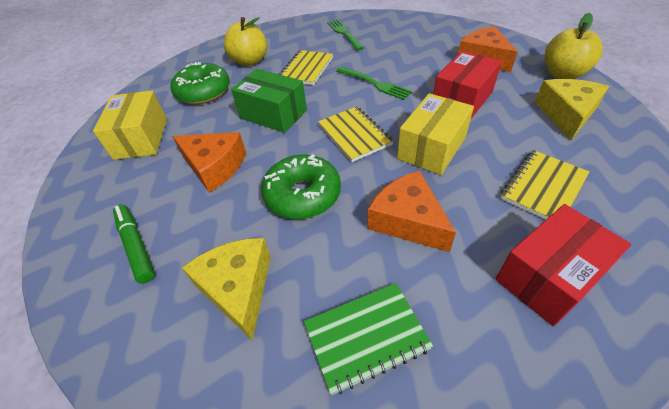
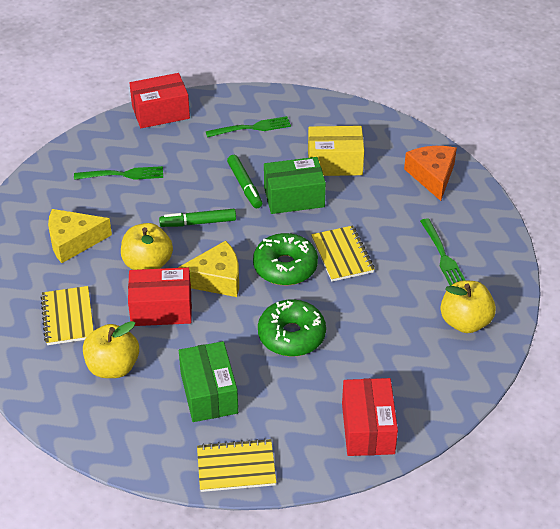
green box: 1 -> 2
green fork: 2 -> 3
green marker: 1 -> 2
green notebook: 1 -> 0
orange cheese: 3 -> 1
red box: 2 -> 3
yellow apple: 2 -> 3
yellow box: 2 -> 1

